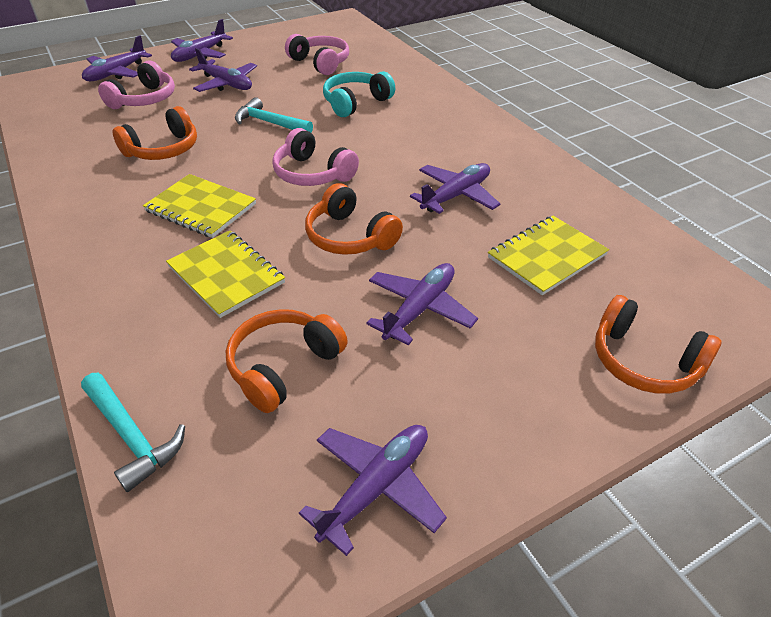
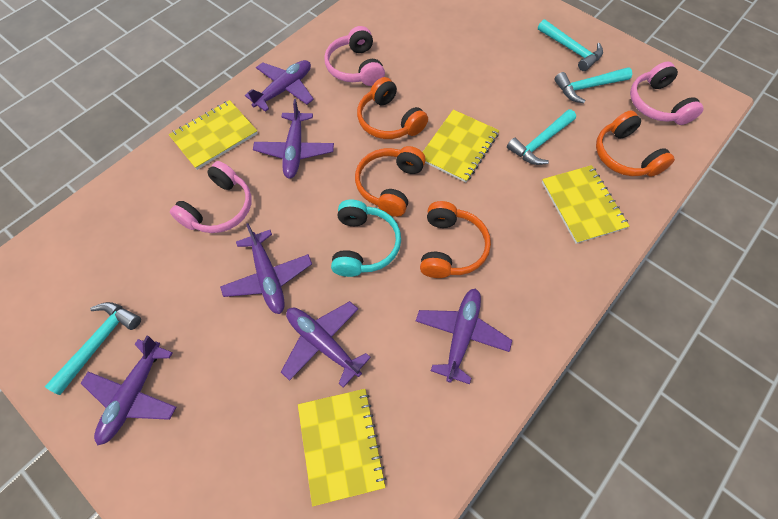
turquoise hammer: 2 -> 4
yellow notebook: 3 -> 4

